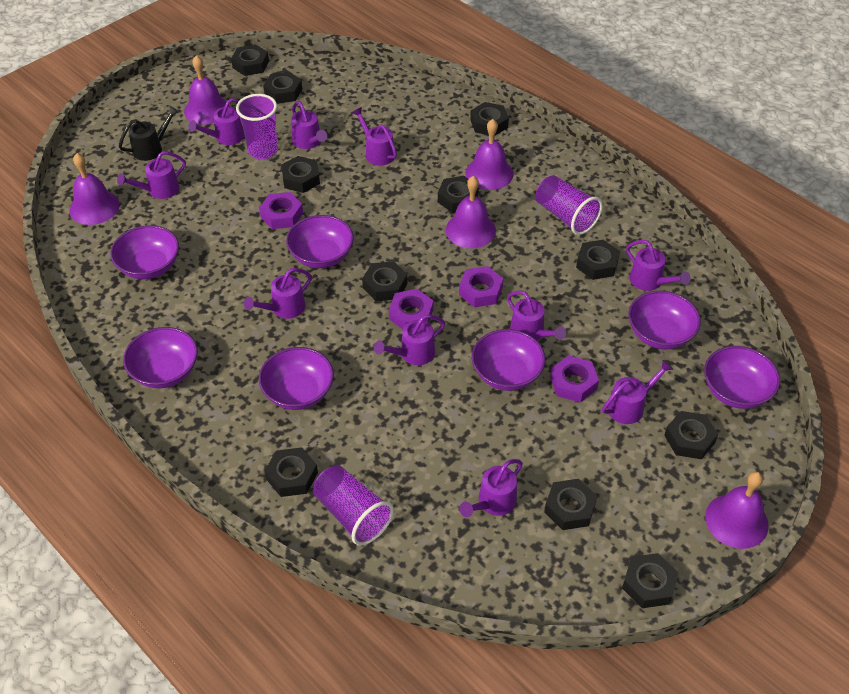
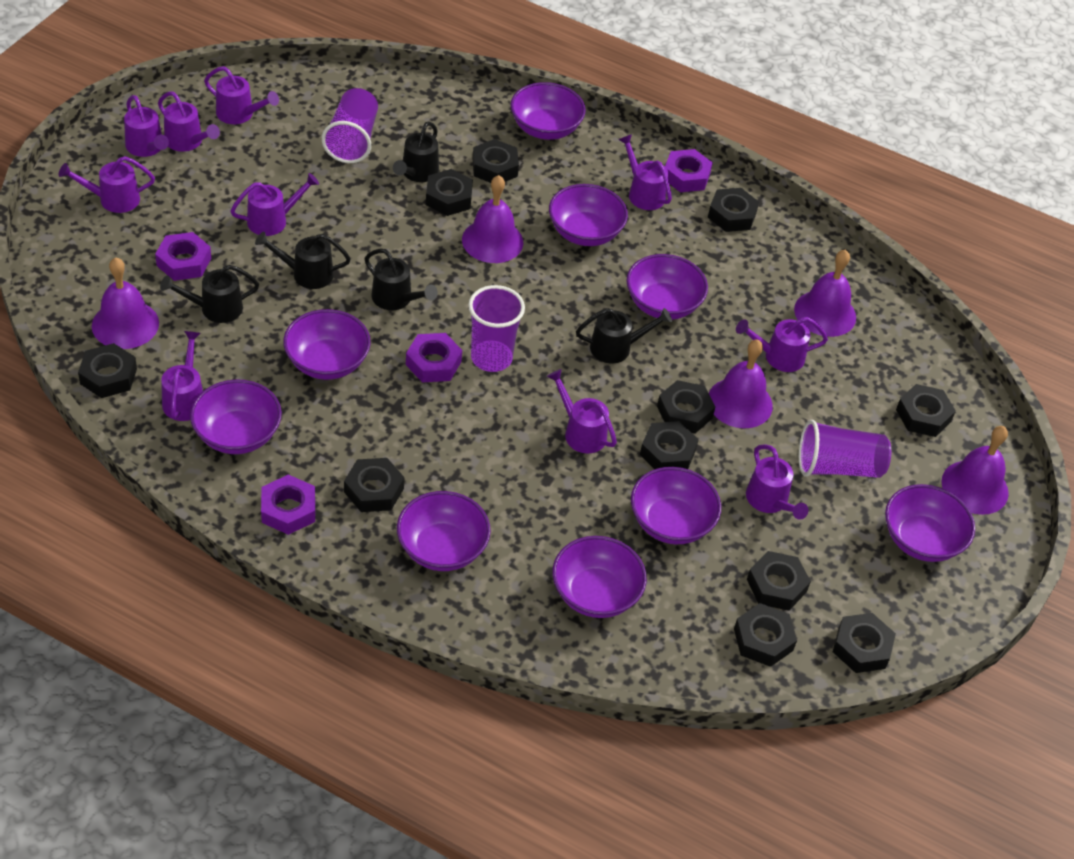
black watering can: 1 -> 5
purple bowl: 7 -> 9

